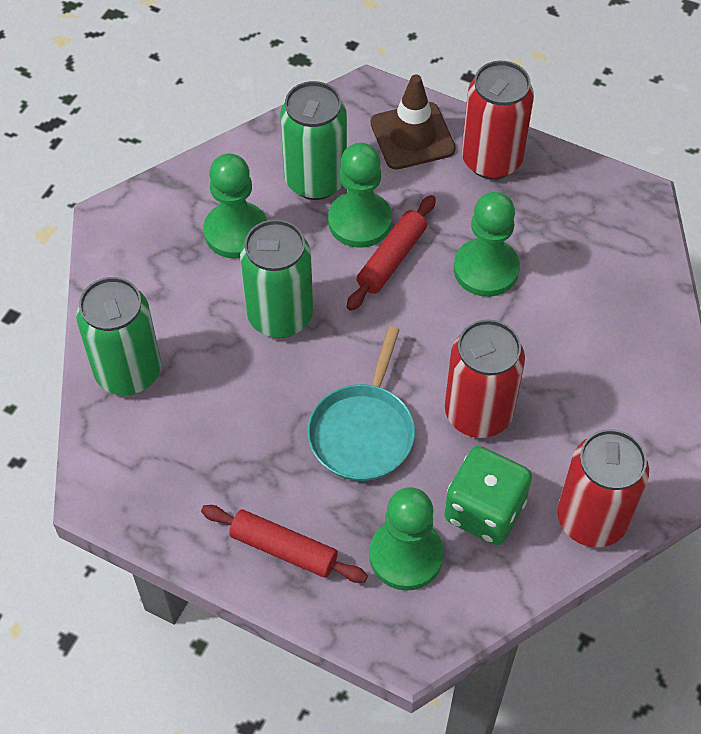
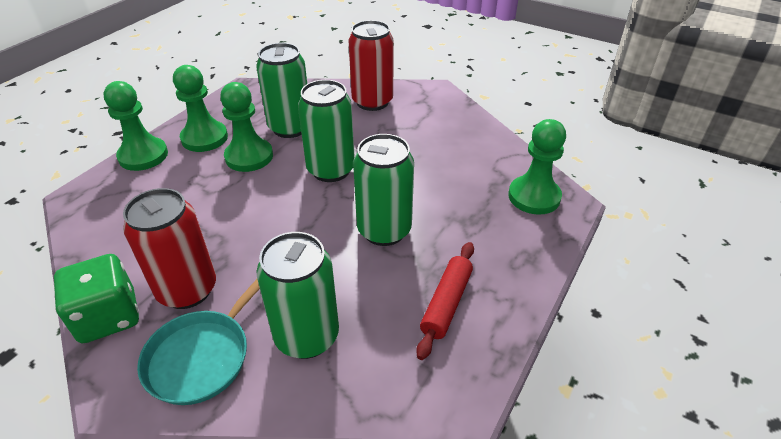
brown traffic cone: 1 -> 0
green can: 3 -> 4
red can: 3 -> 2
red rolling pin: 2 -> 1

